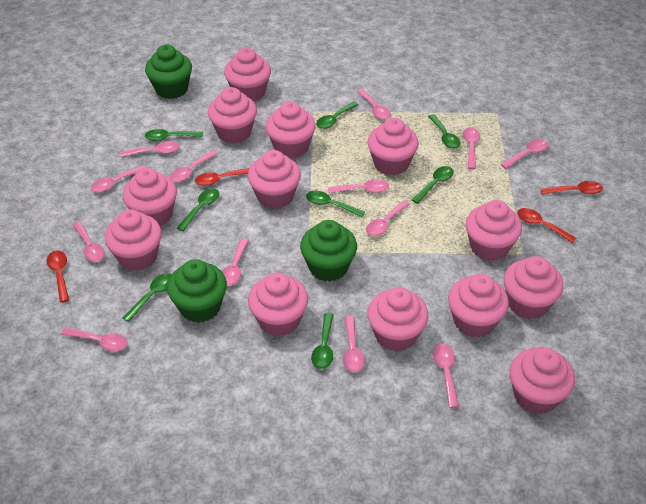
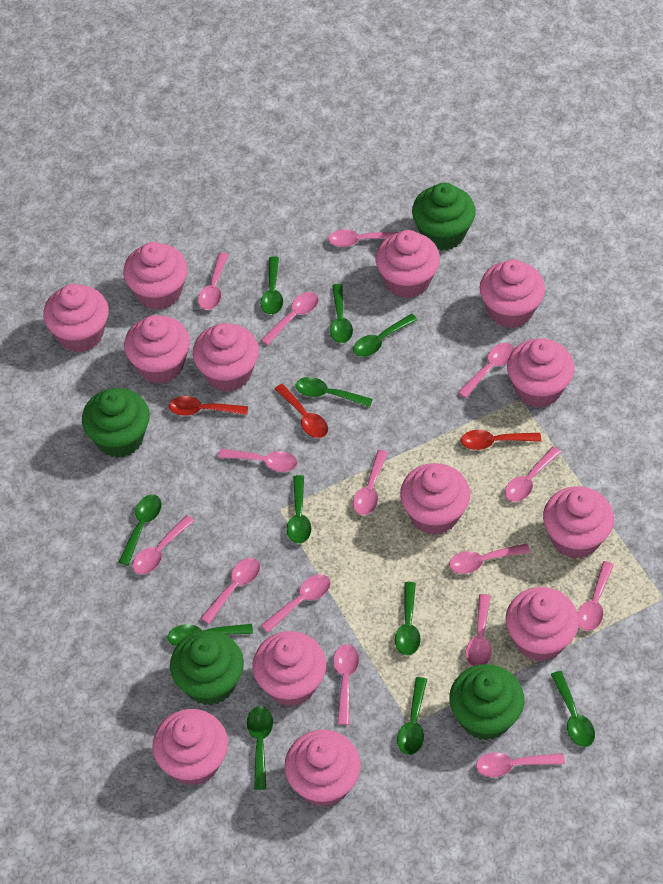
green cupcake: 3 -> 4
green spoon: 8 -> 11
pink spoon: 13 -> 15
red spoon: 4 -> 3

